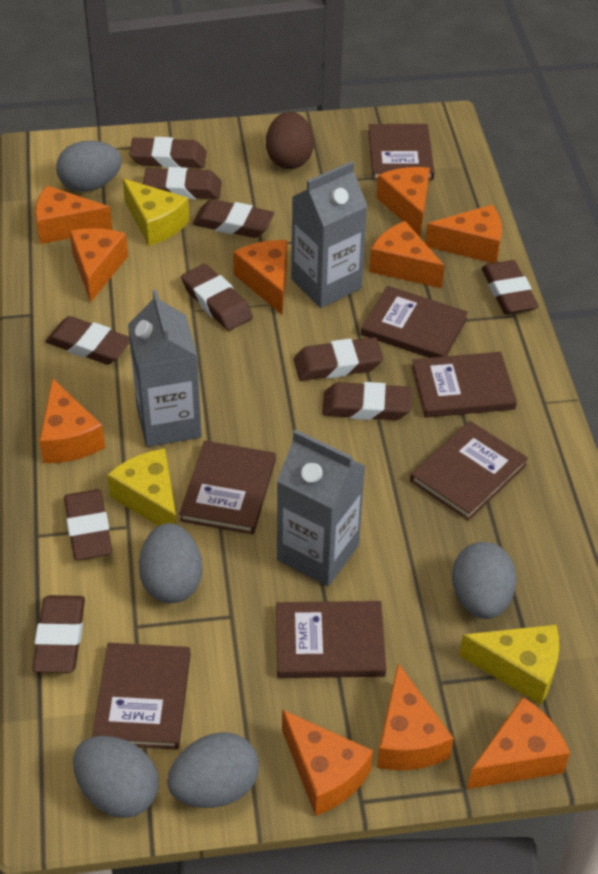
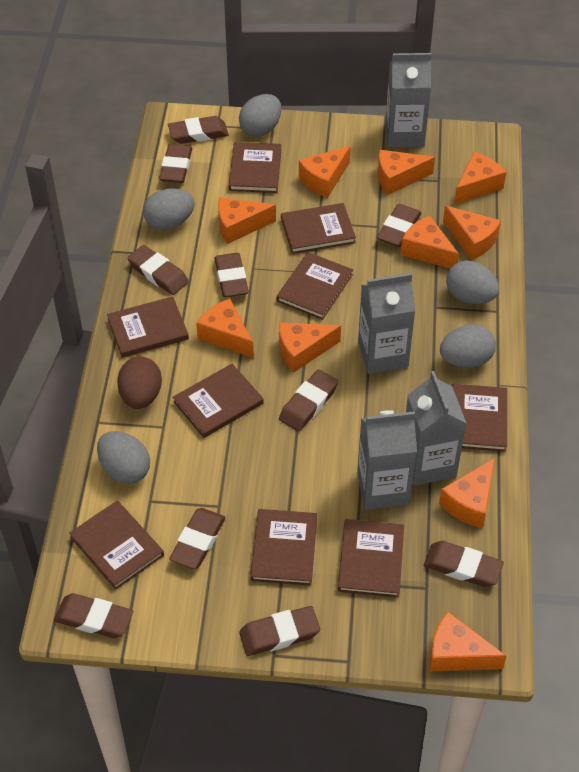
brown book: 7 -> 9
grey carton: 3 -> 4
yellow cheese: 3 -> 0

